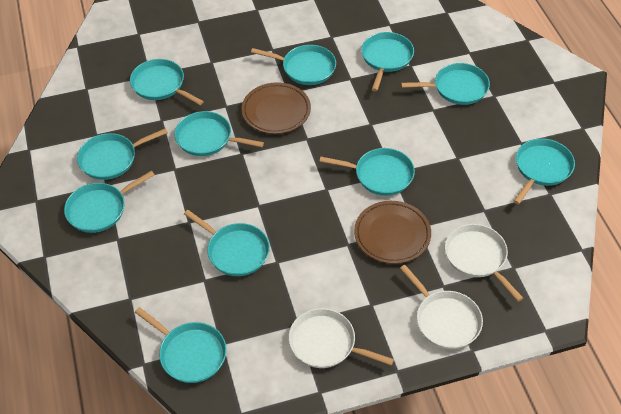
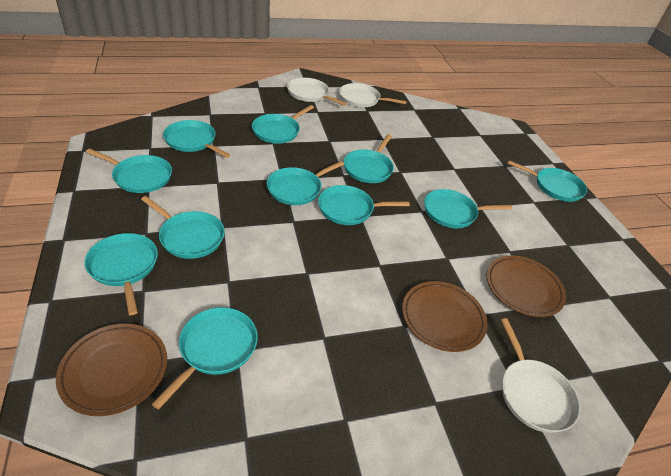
brown plate: 2 -> 3

